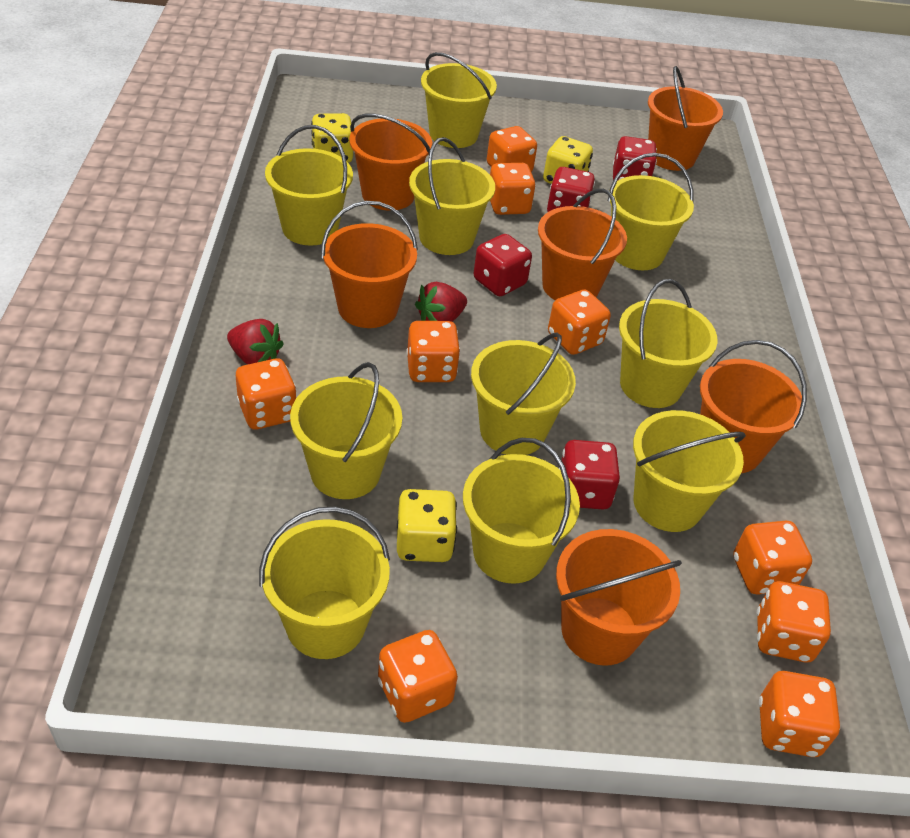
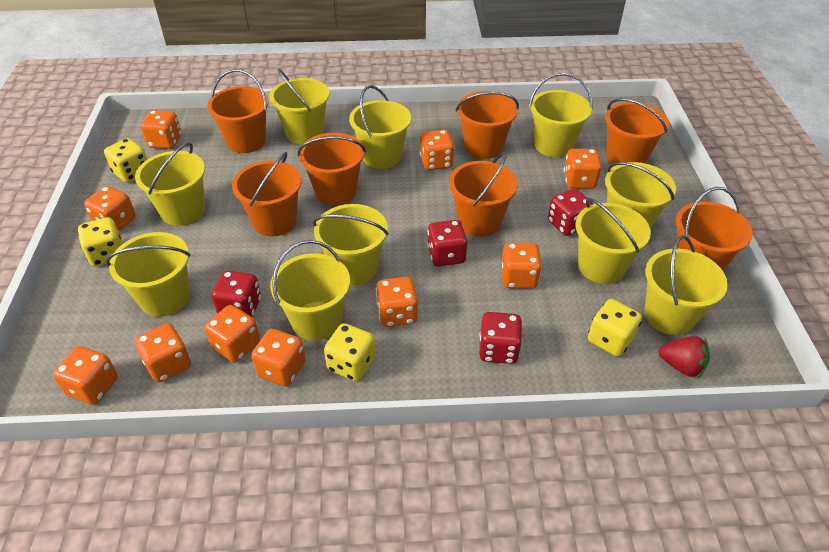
orange bucket: 6 -> 7
orange dice: 9 -> 10
red strawberry: 2 -> 1
yellow dice: 3 -> 4

